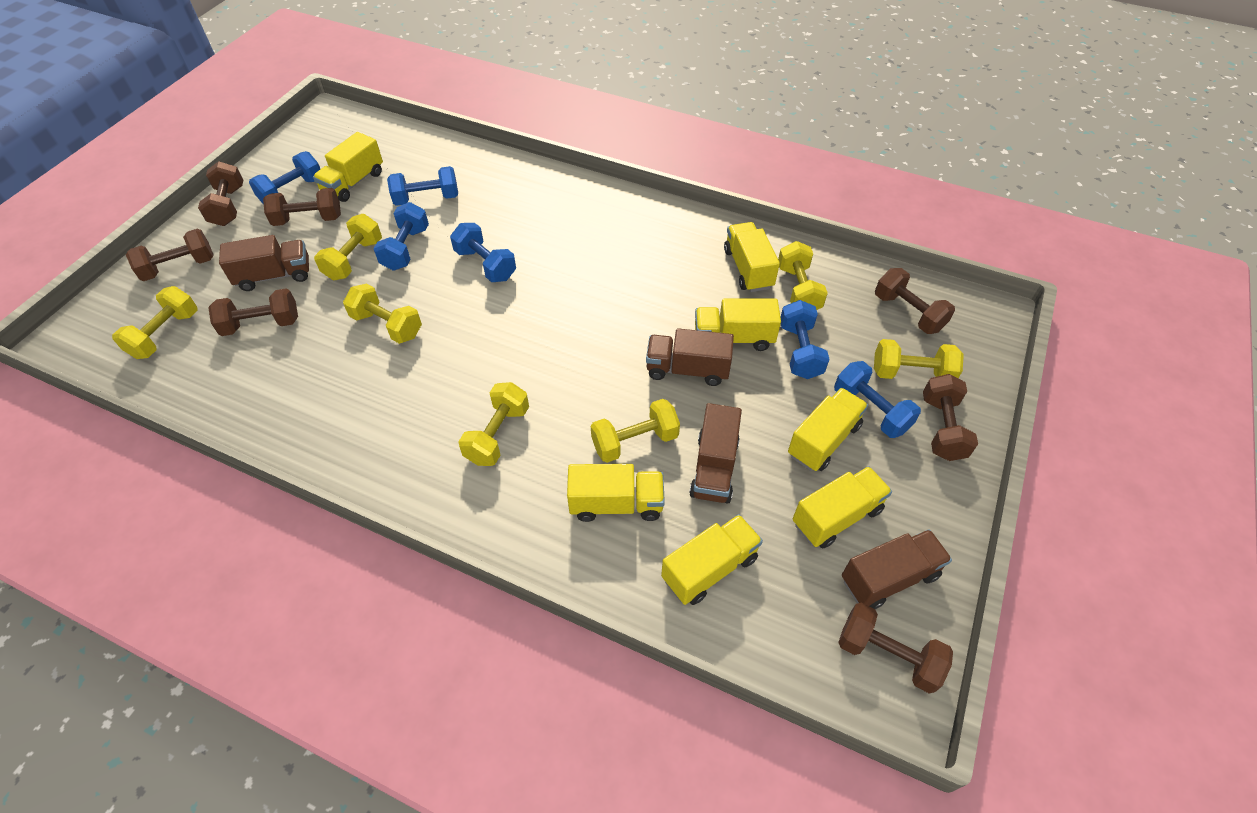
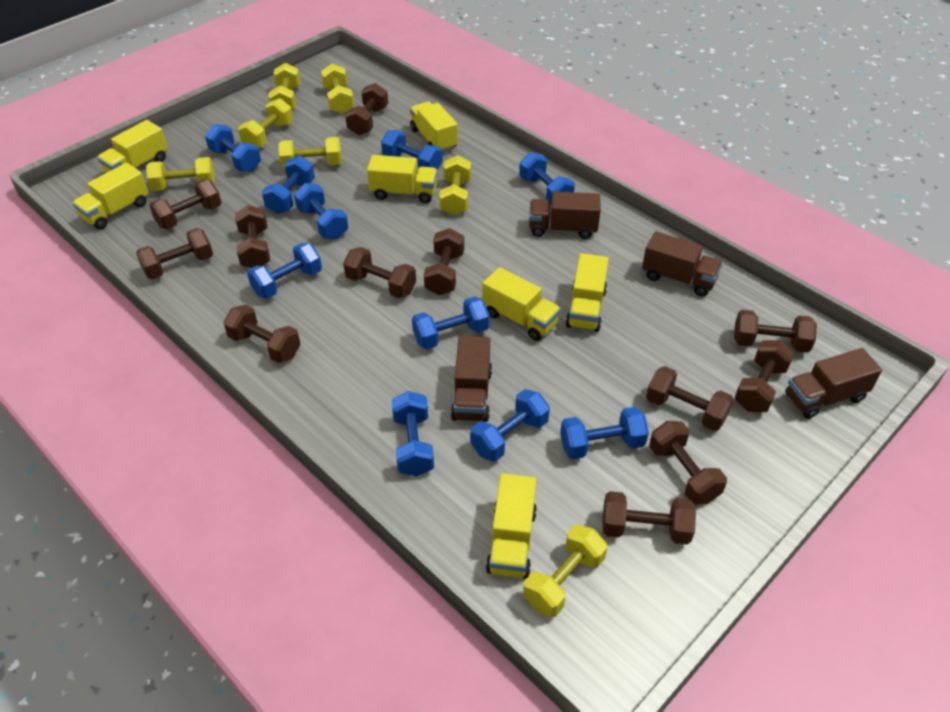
blue dumbbell: 6 -> 10
brown dumbbell: 7 -> 12

